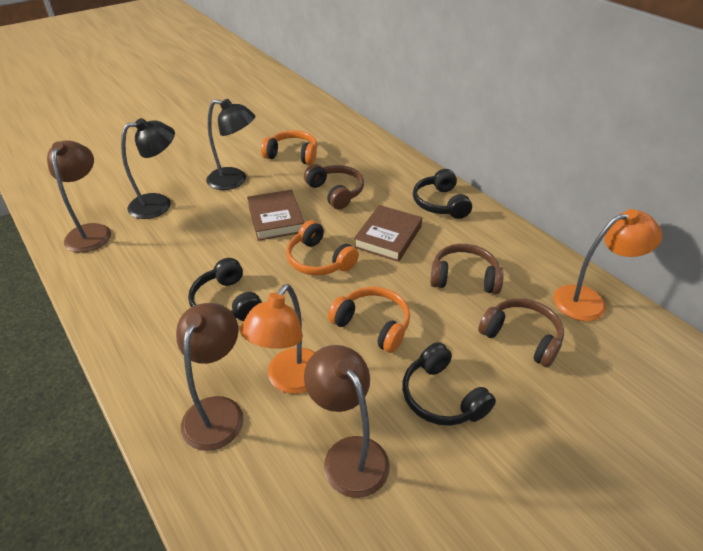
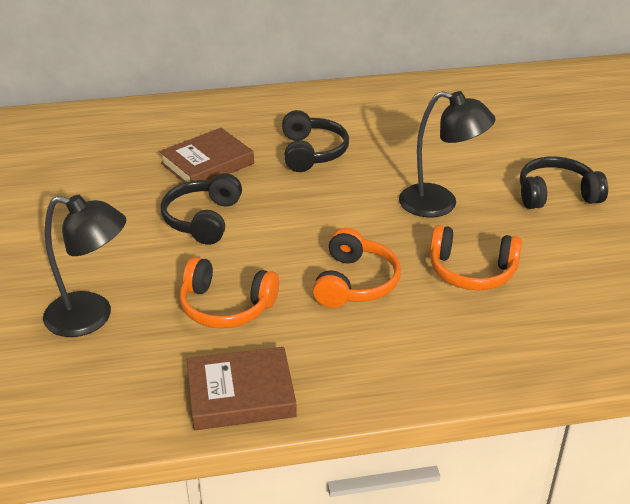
brown headphones: 3 -> 0
brown lamp: 3 -> 0
orange lamp: 2 -> 0

